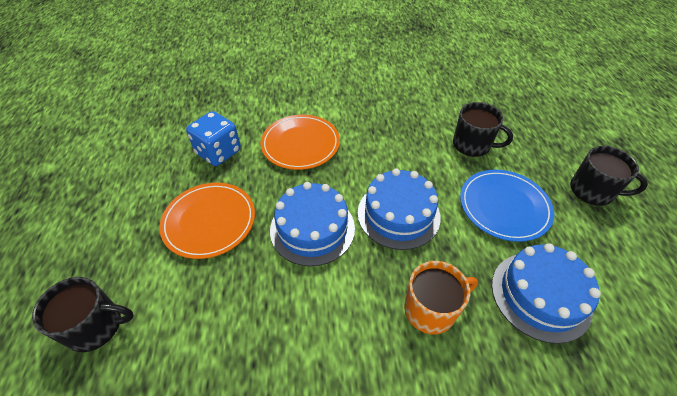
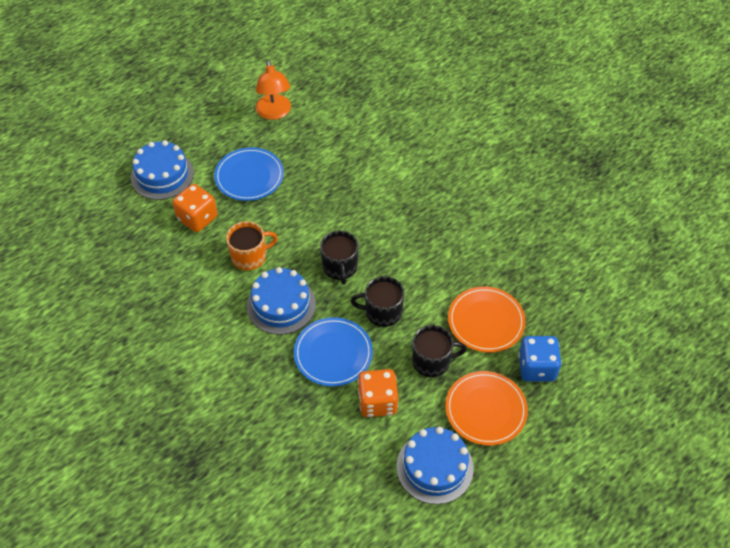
blue plate: 1 -> 2
orange dice: 0 -> 2
orange lamp: 0 -> 1

